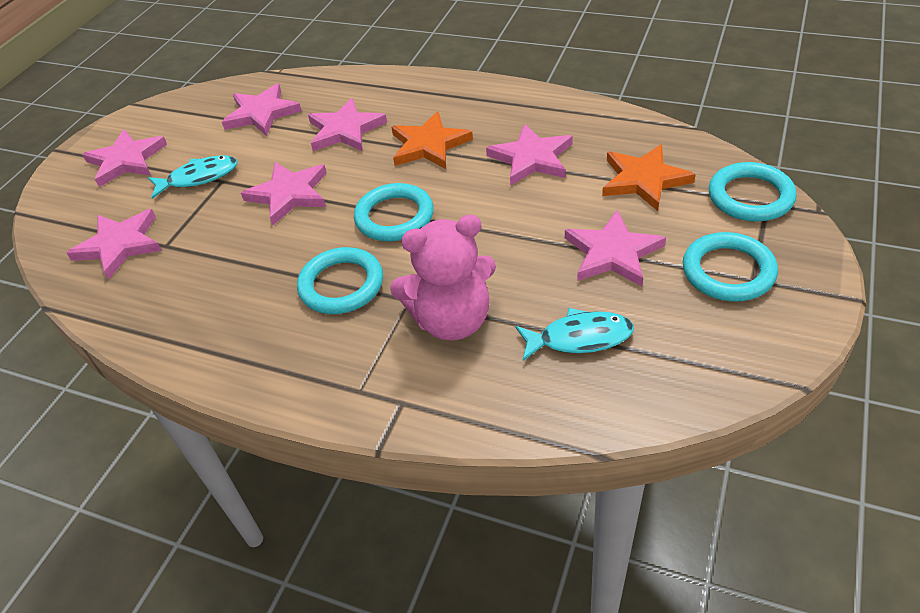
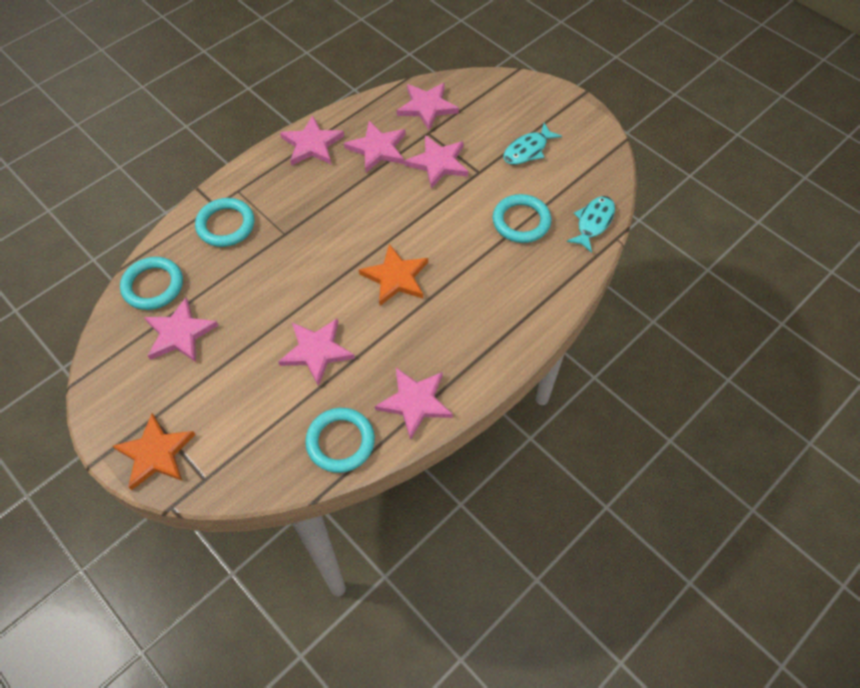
pink teddy bear: 1 -> 0

